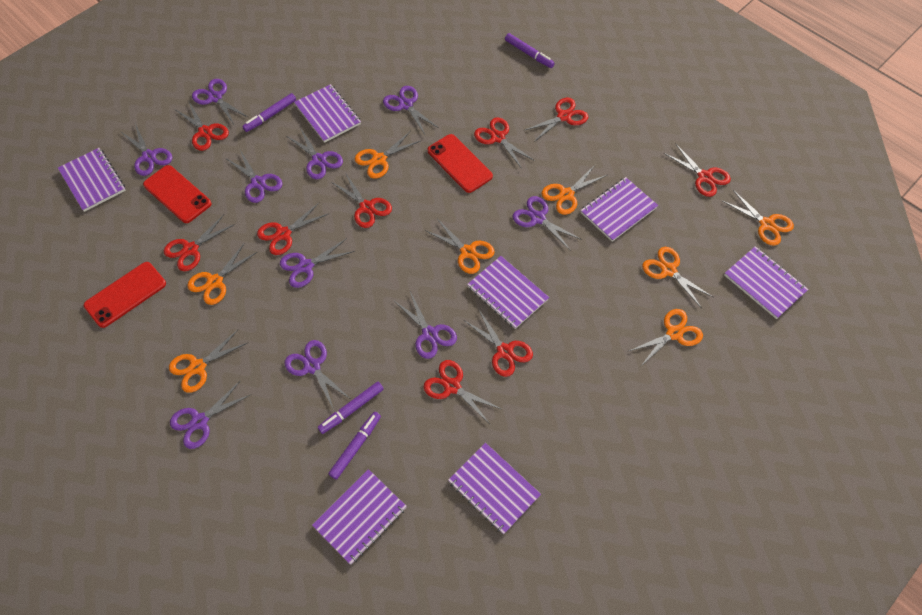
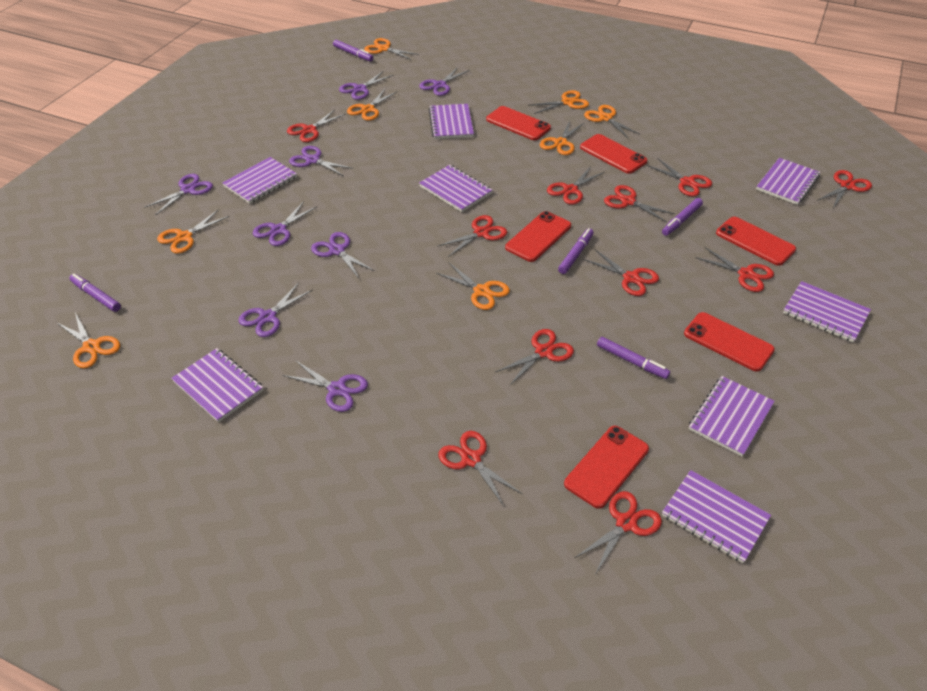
purple marker: 4 -> 5
purple notebook: 7 -> 8
purple scissors: 10 -> 8
red phone: 3 -> 6
red scissors: 9 -> 11

